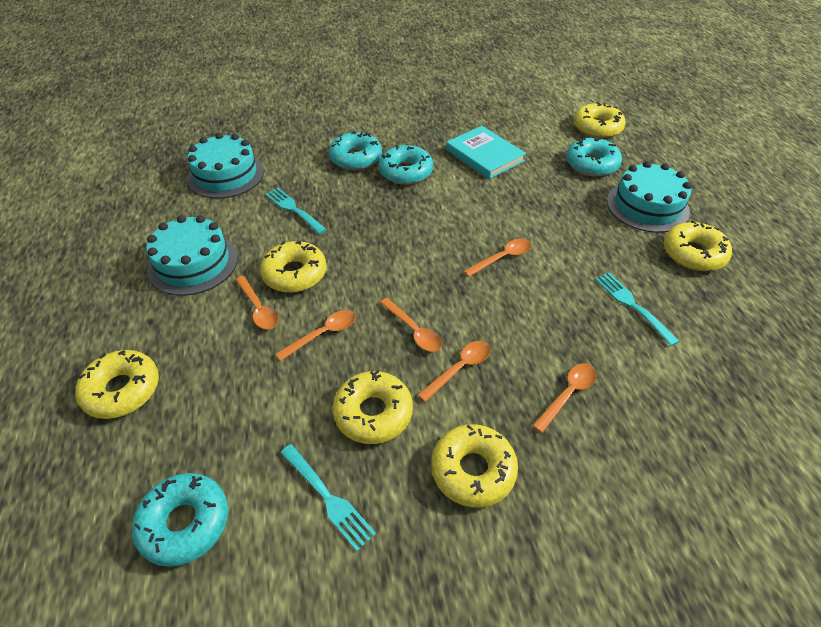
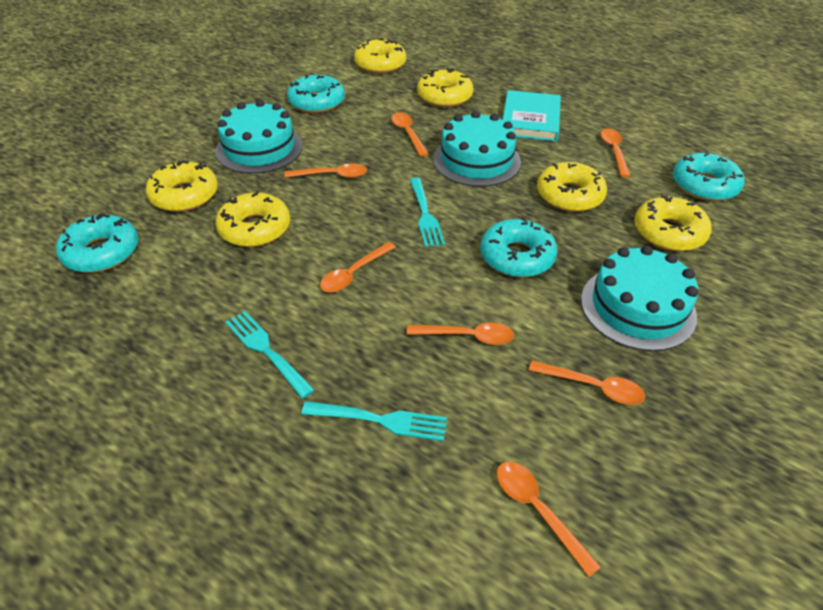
orange spoon: 6 -> 7

